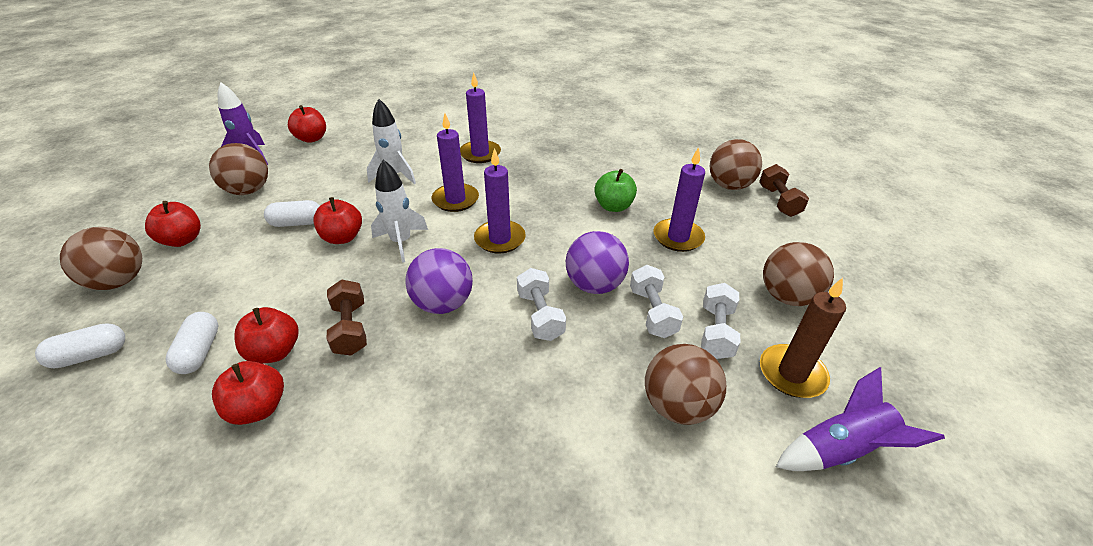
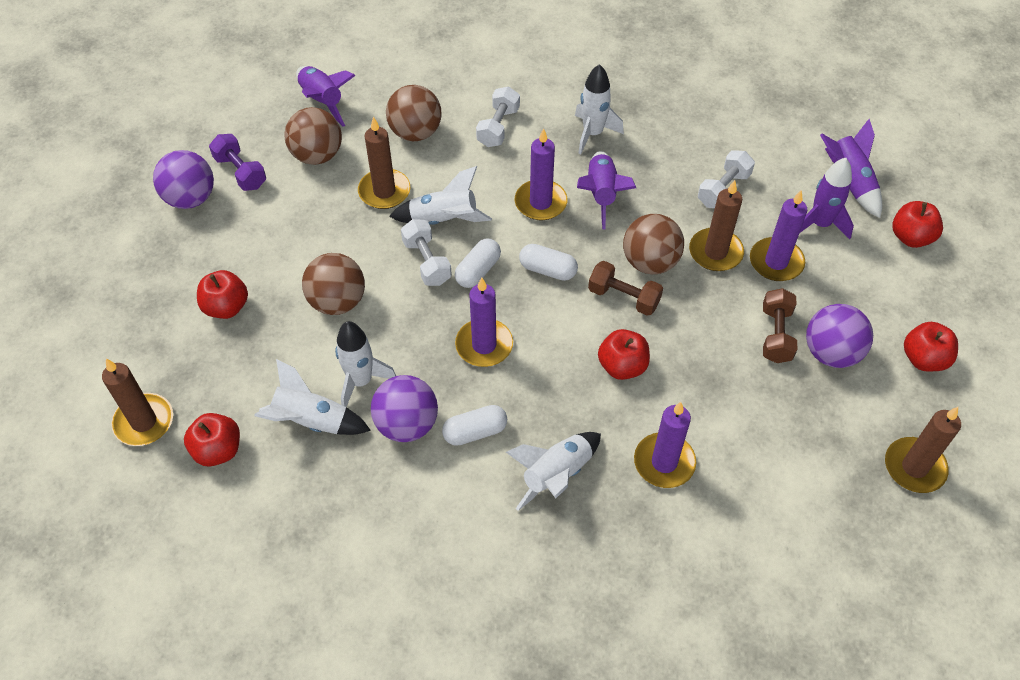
brown ball: 5 -> 4
brown candle: 1 -> 4
green apple: 1 -> 0
purple ball: 2 -> 3
purple dumbbell: 0 -> 1
purple rocket: 2 -> 4
white rocket: 2 -> 5

